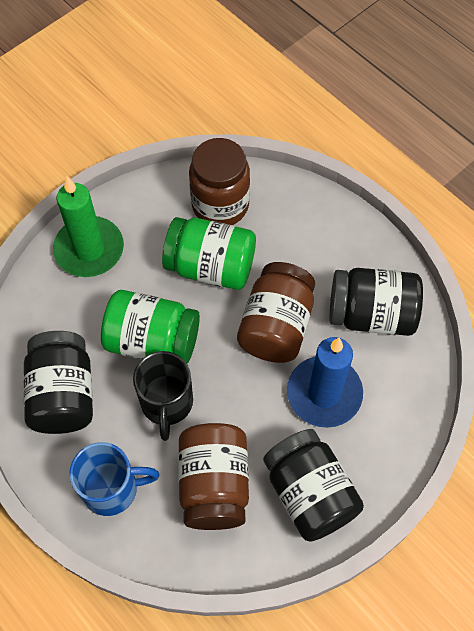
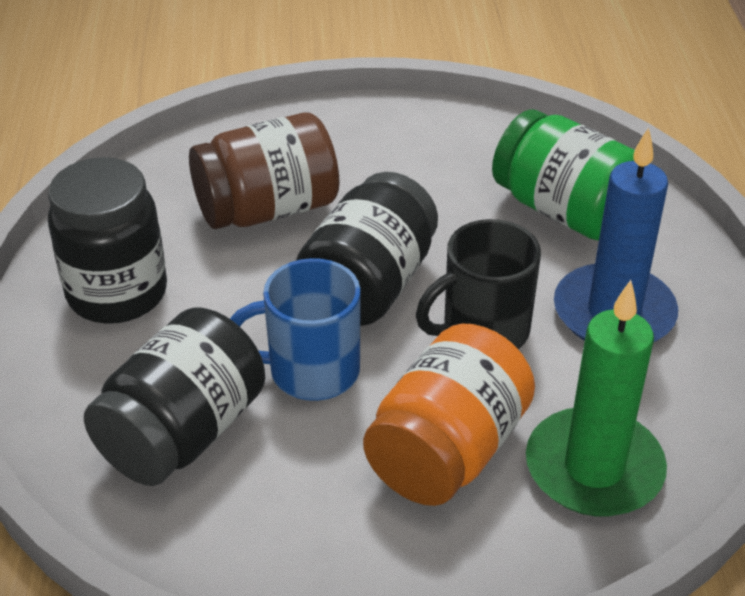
brown jar: 3 -> 1
green jar: 2 -> 1
orange jar: 0 -> 1

